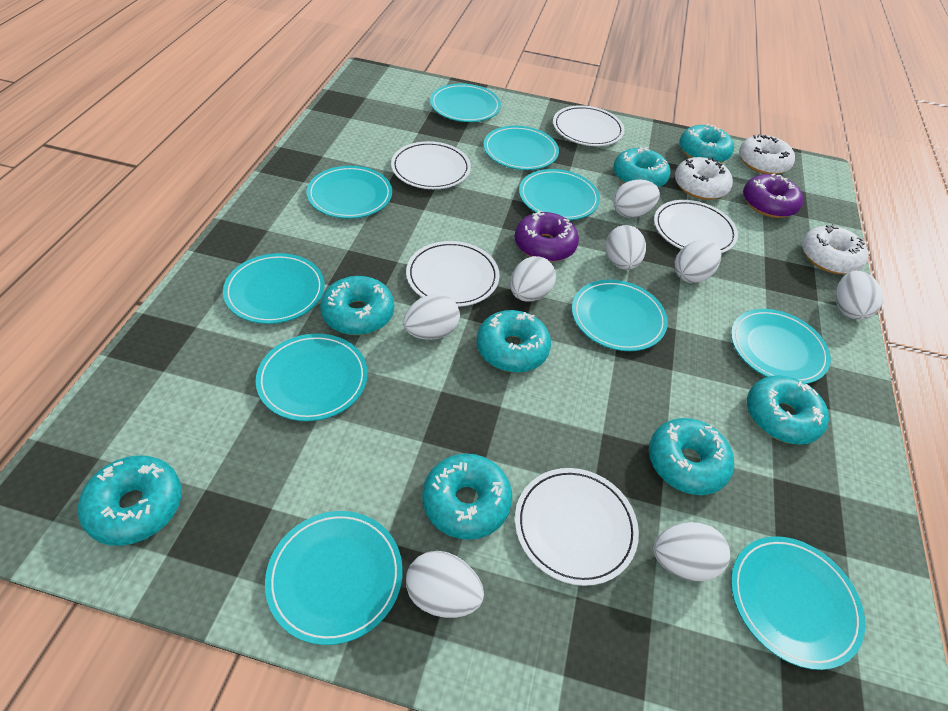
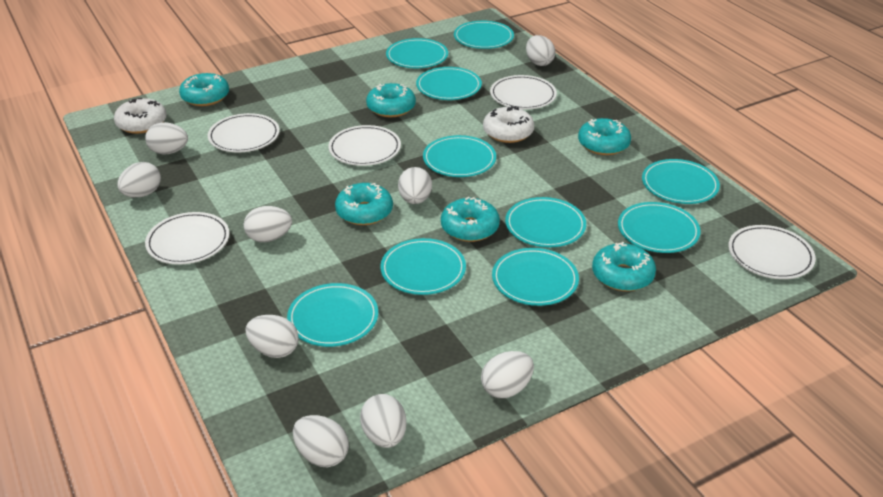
purple donut: 2 -> 0
turquoise donut: 8 -> 6
white donut: 3 -> 2
white egg: 8 -> 9

